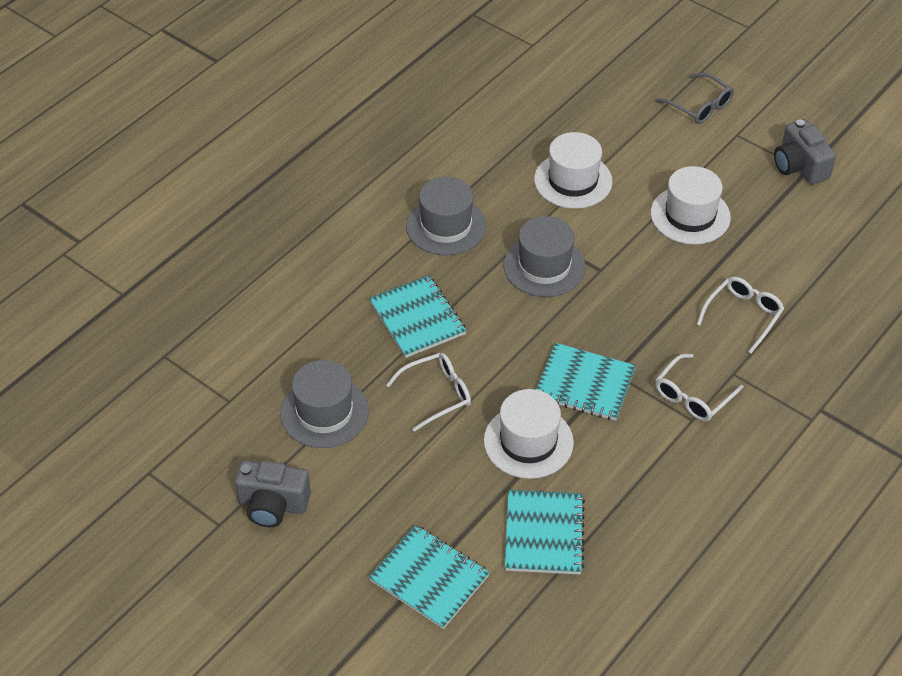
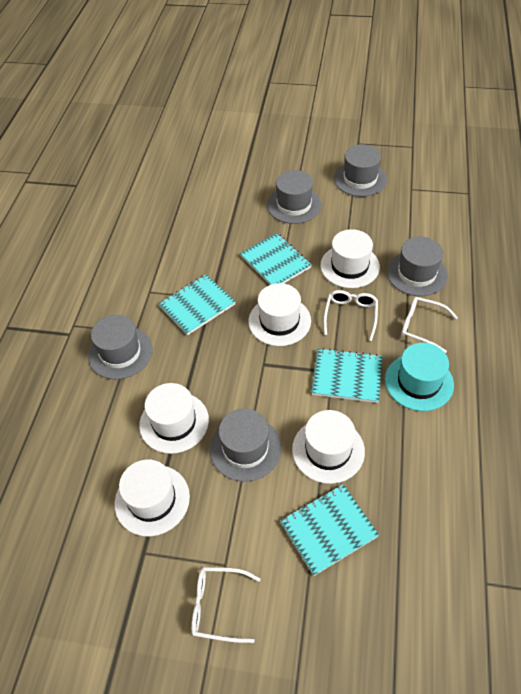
grey camera: 2 -> 0
grey glasses: 1 -> 0
grey hat: 3 -> 5
turquoise hat: 0 -> 1
white hat: 3 -> 5

